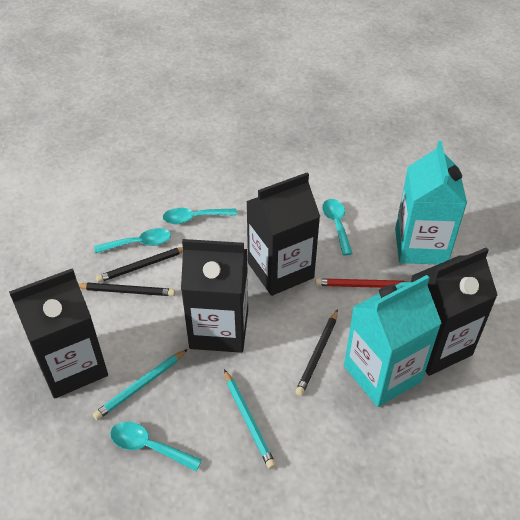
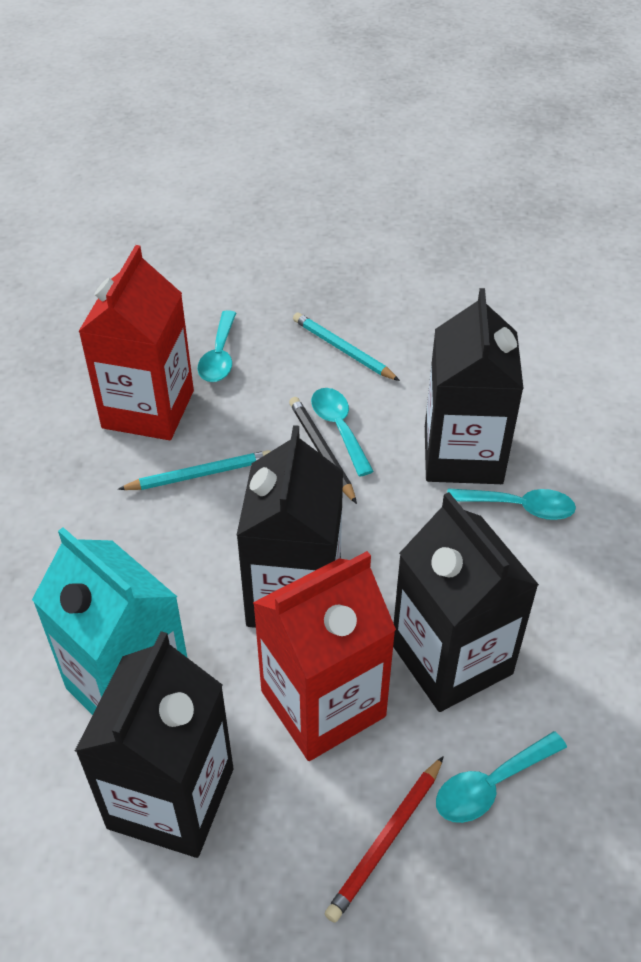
black pencil: 3 -> 1
red carton: 0 -> 2
turquoise carton: 2 -> 1

